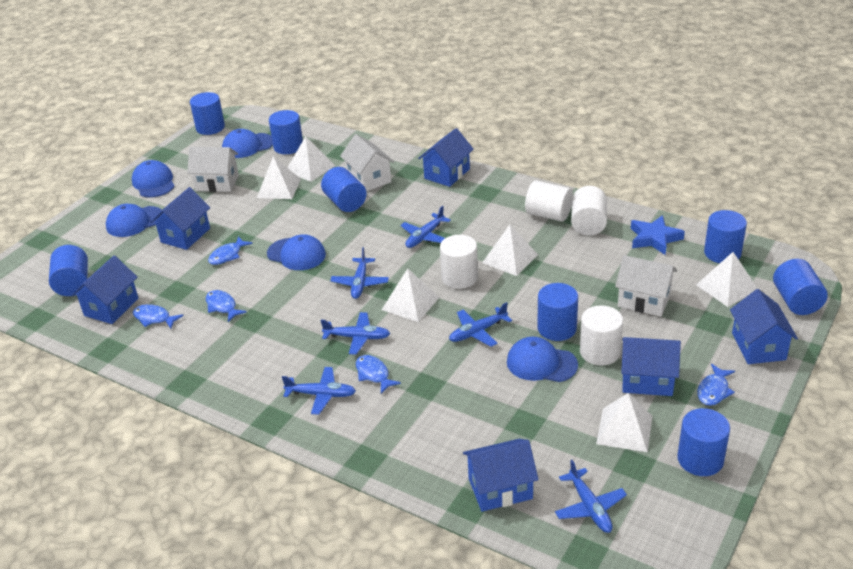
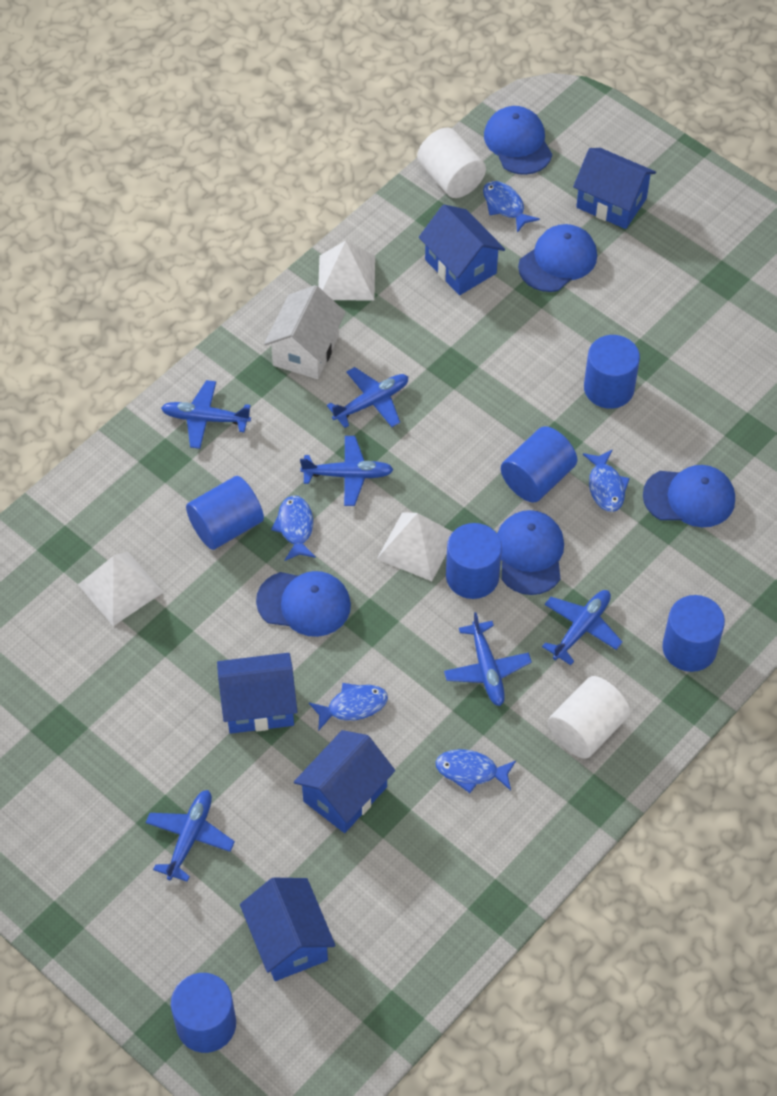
blue cylinder: 8 -> 6
blue house: 6 -> 5
blue star: 1 -> 0
white cylinder: 4 -> 2
white house: 3 -> 1
white pyramid: 6 -> 3

